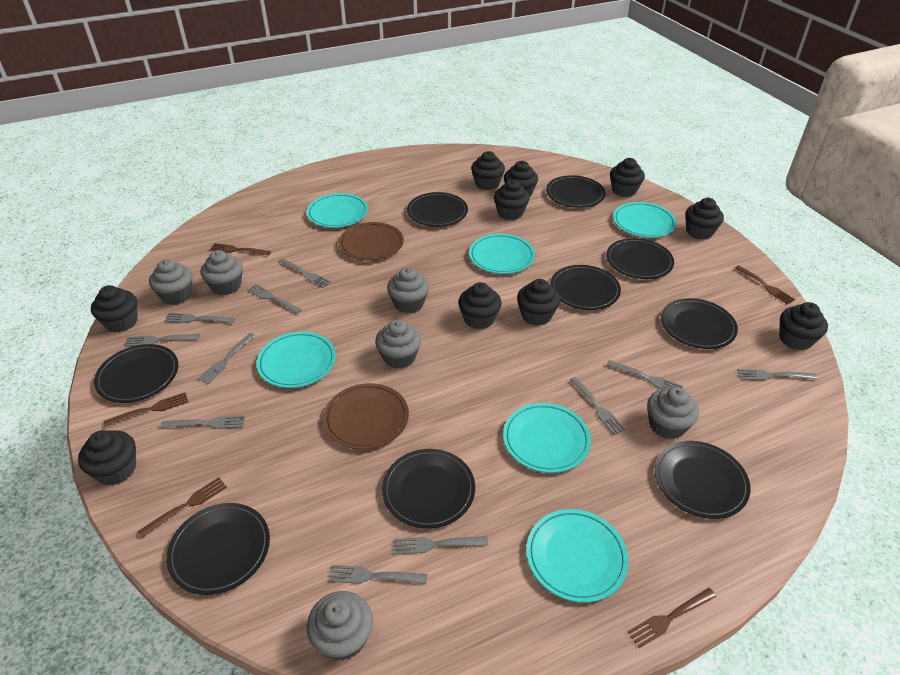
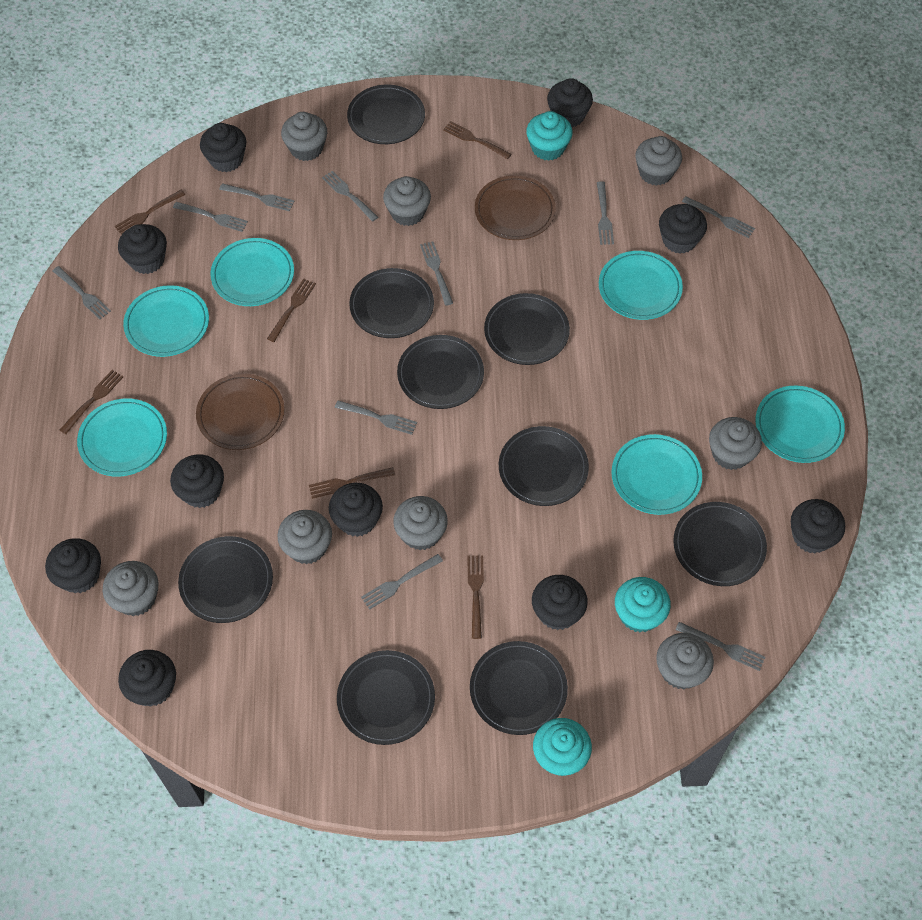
brown fork: 5 -> 6
grey cupcake: 6 -> 8
grey fork: 11 -> 10
turquoise cupcake: 0 -> 3

